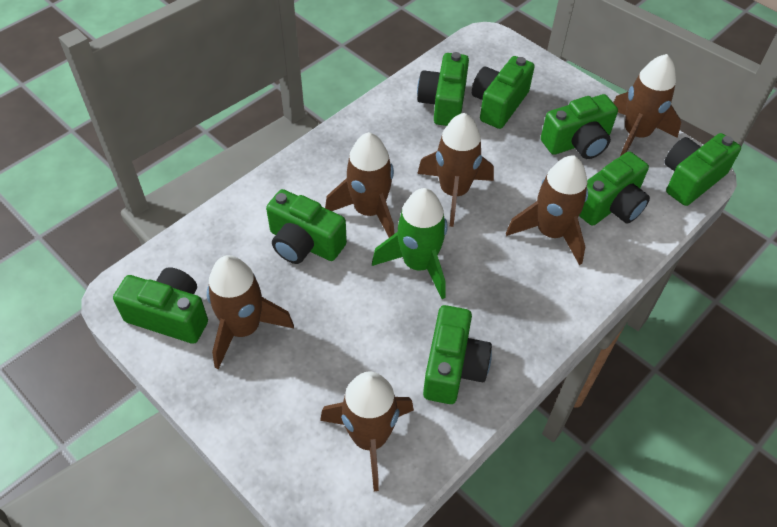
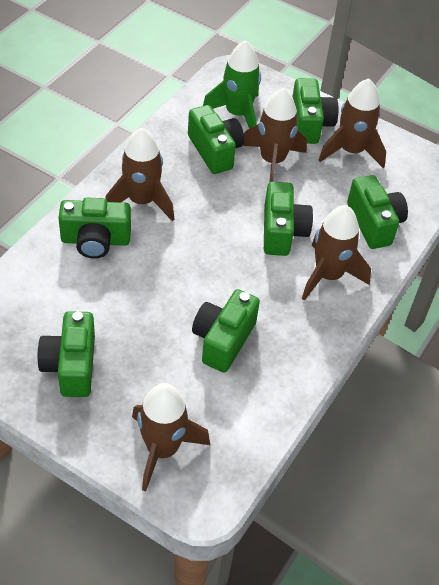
brown rocket: 6 -> 5
green camera: 8 -> 7

